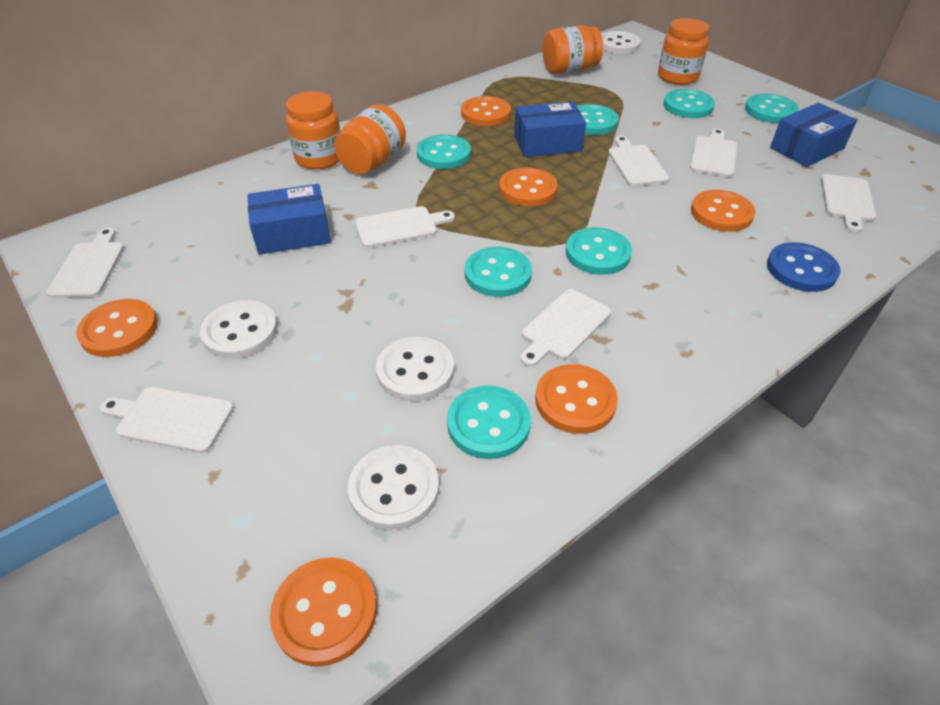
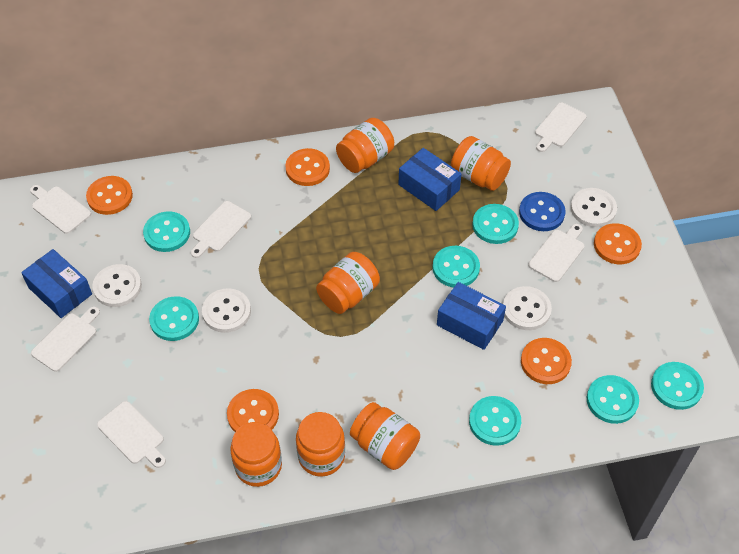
orange button: 6 -> 5
orange jar: 4 -> 6
white cutting board: 7 -> 6

